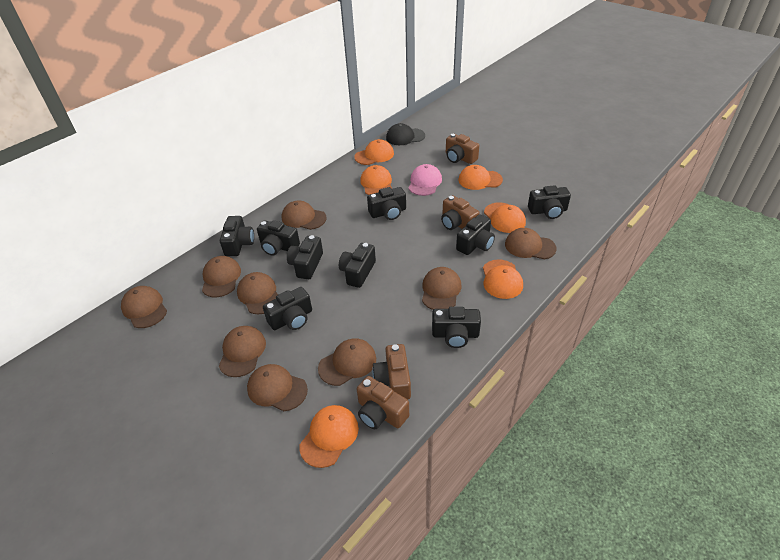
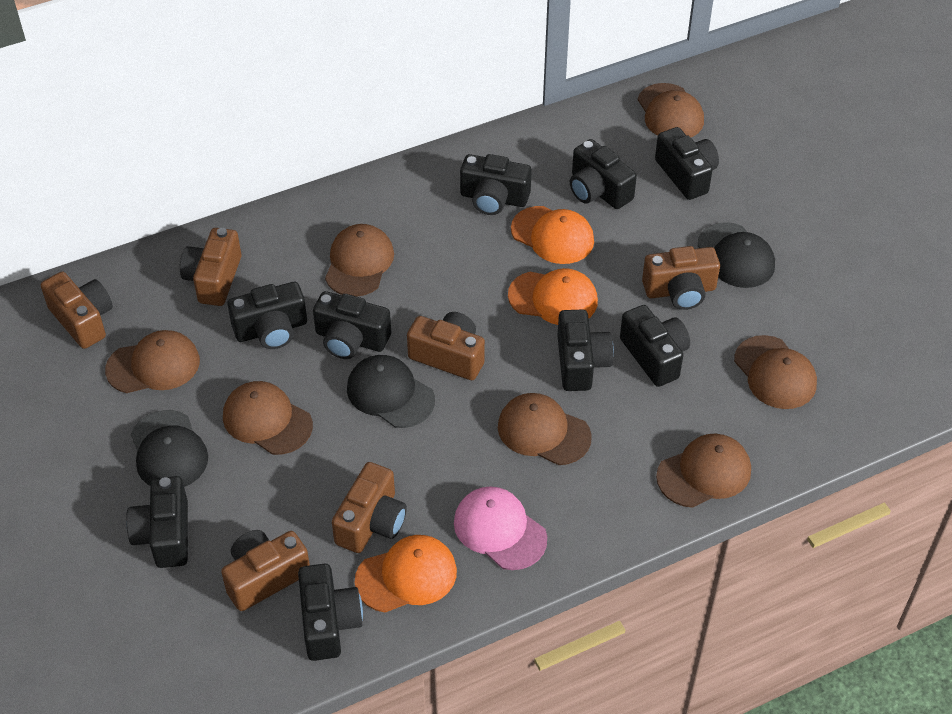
black cap: 1 -> 3
brown camera: 4 -> 6
brown cap: 9 -> 7
orange cap: 6 -> 3

